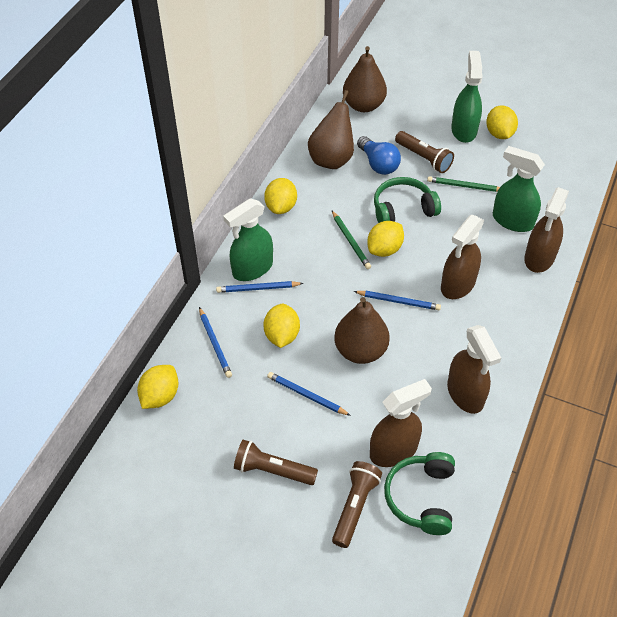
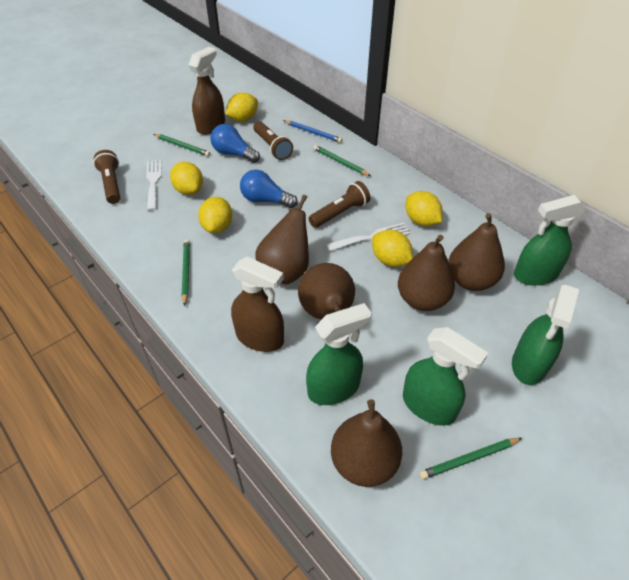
blue light bulb: 1 -> 2
blue pencil: 4 -> 1
brown pear: 3 -> 5
brown spray bottle: 4 -> 2
green headphones: 2 -> 0
green pencil: 2 -> 4
green spray bottle: 3 -> 4
white fork: 0 -> 2

